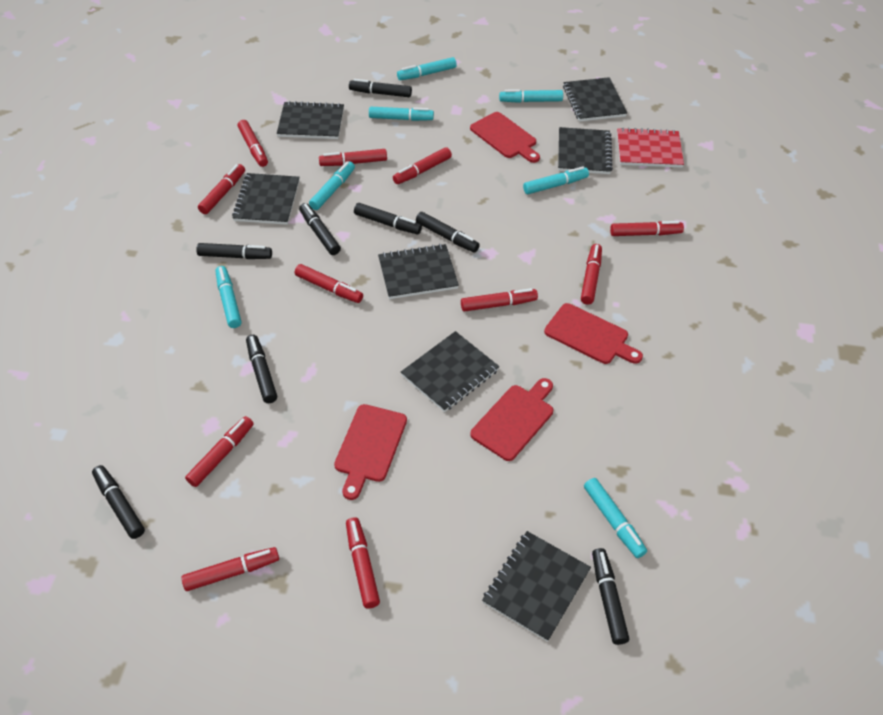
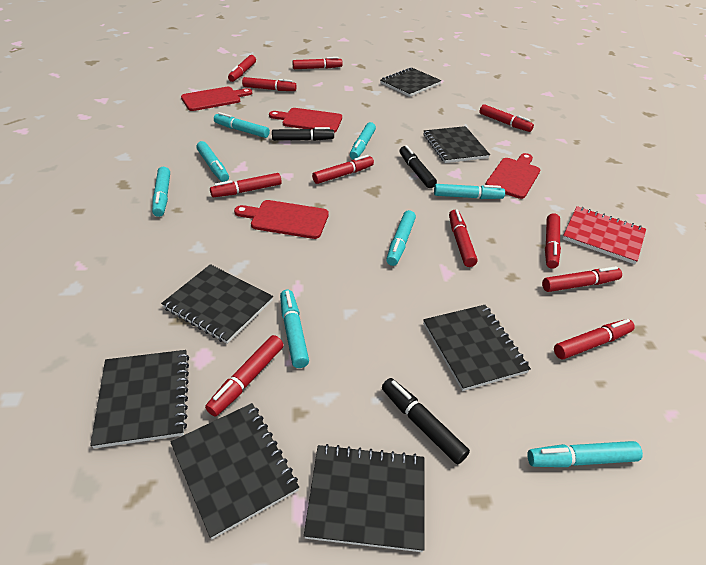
black marker: 8 -> 3
turquoise marker: 7 -> 8

